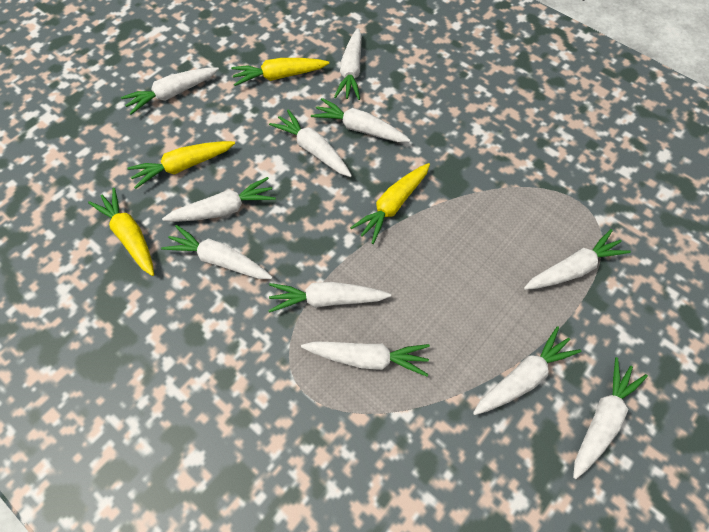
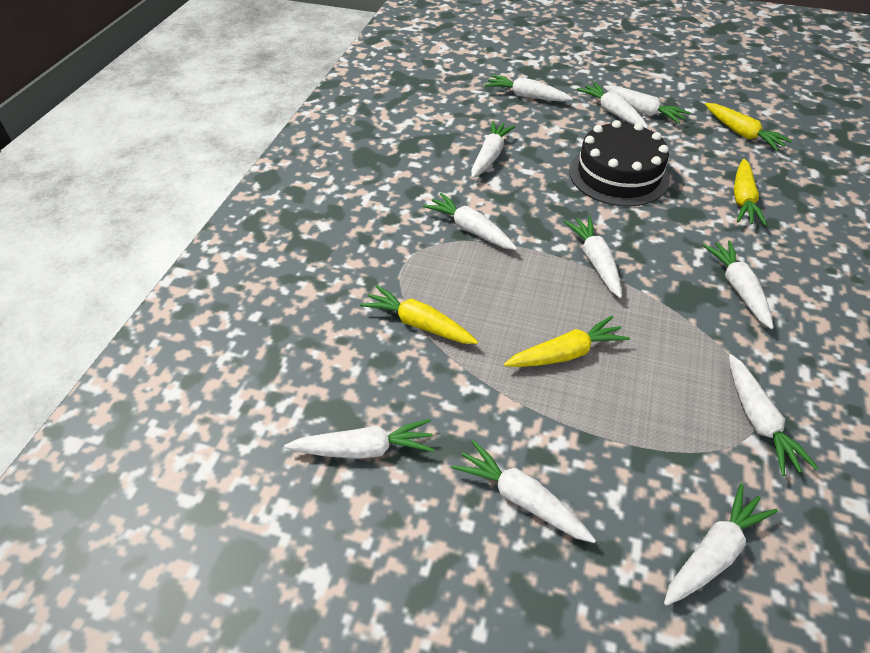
black cake: 0 -> 1

